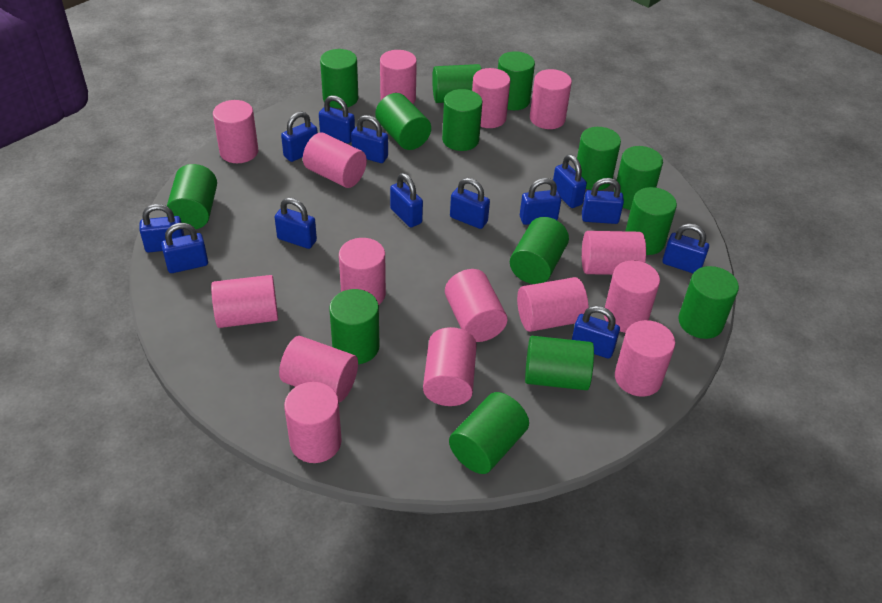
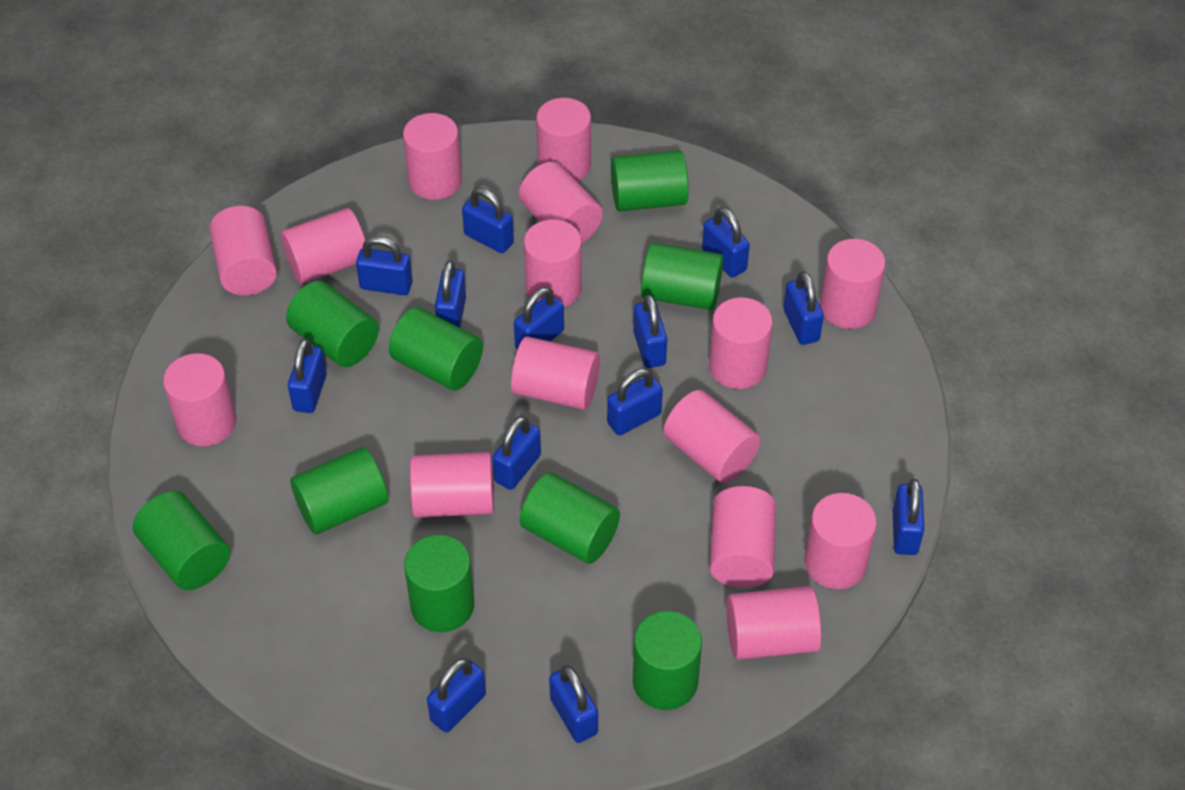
green cylinder: 14 -> 9

